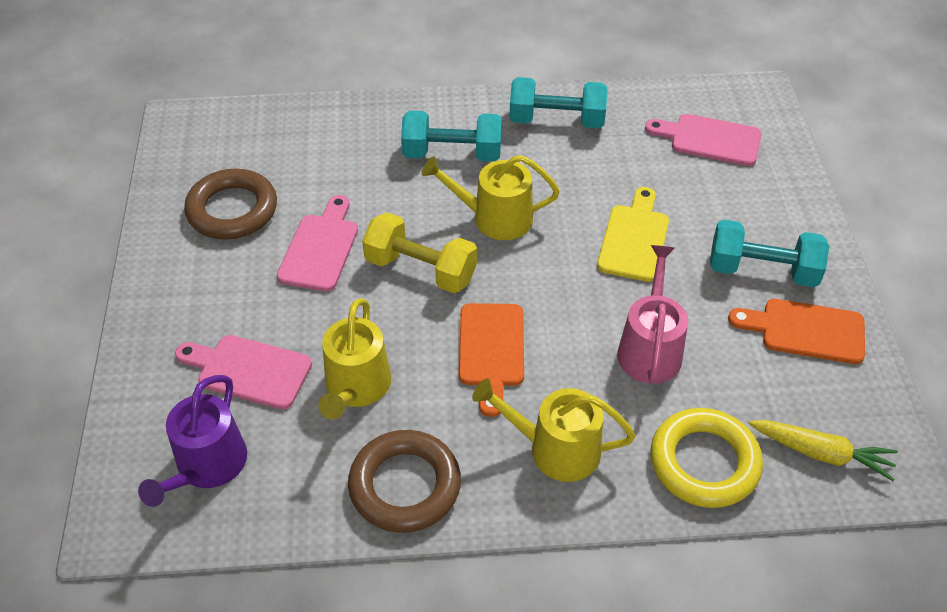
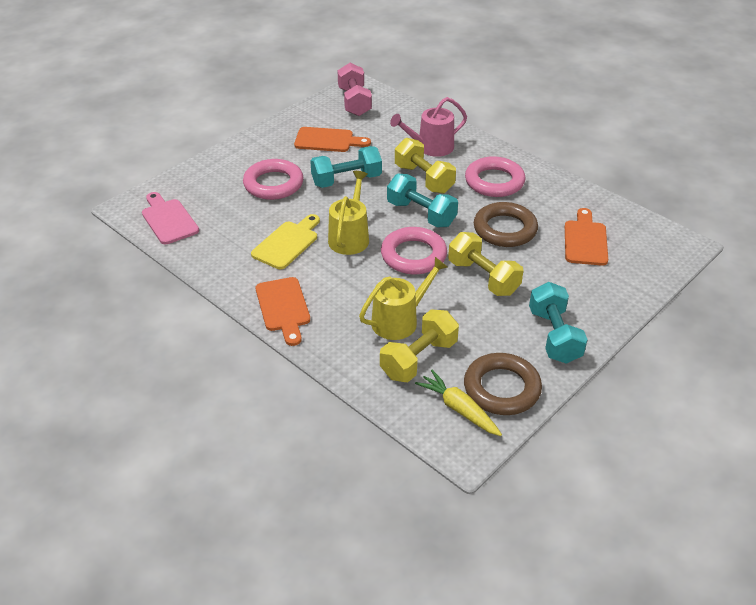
orange cutting board: 2 -> 3
pink cutting board: 3 -> 1
pink dumbbell: 0 -> 1
pink ring: 0 -> 3
purple watering can: 1 -> 0
yellow dumbbell: 1 -> 3
yellow ring: 1 -> 0
yellow watering can: 3 -> 2

